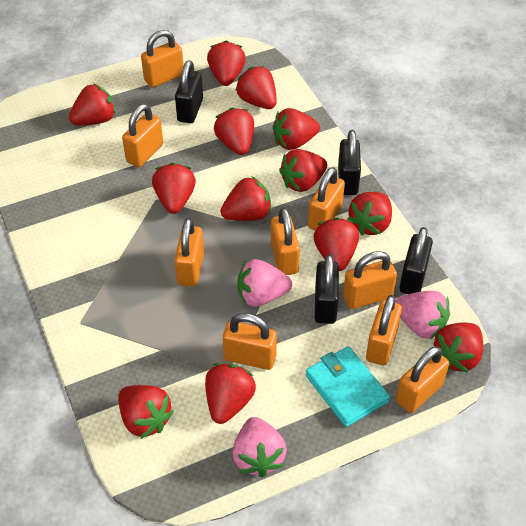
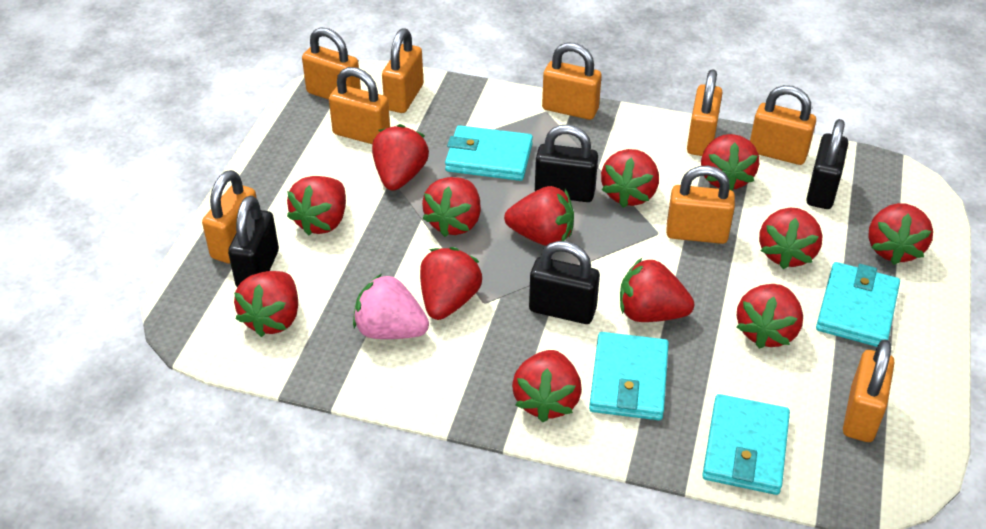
pink strawberry: 3 -> 1
turquoise wallet: 1 -> 4

